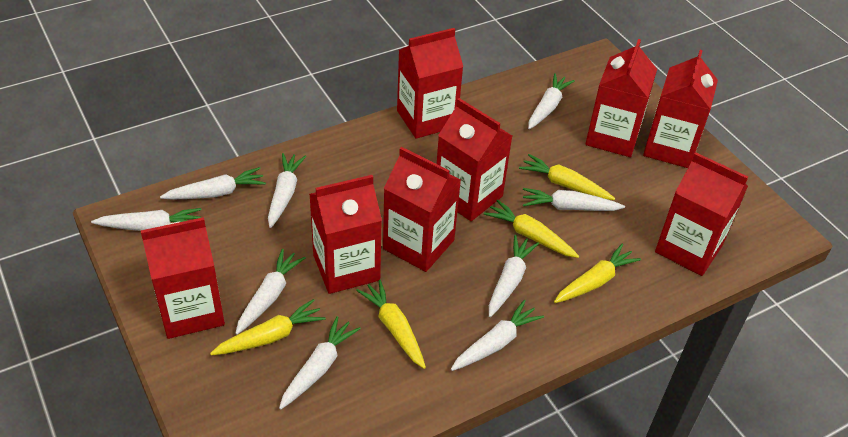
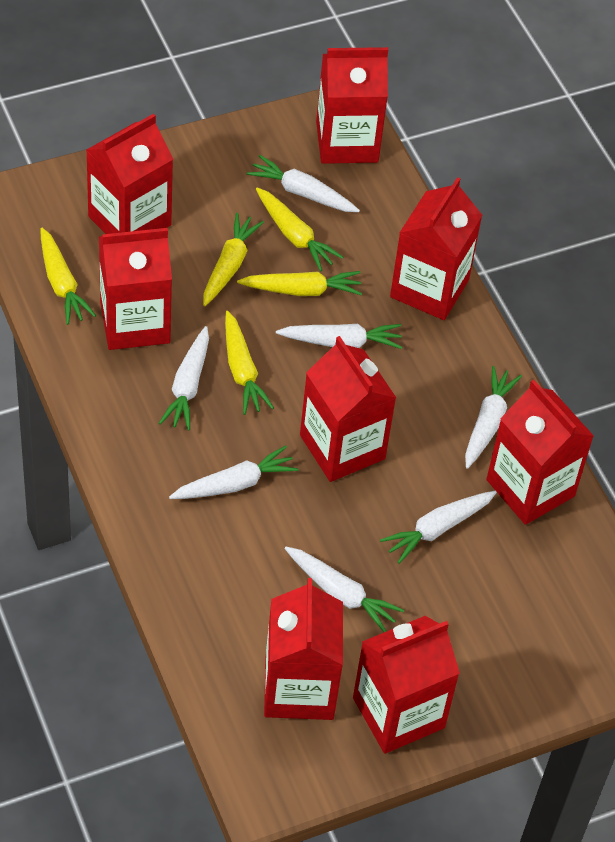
white carrot: 9 -> 7

